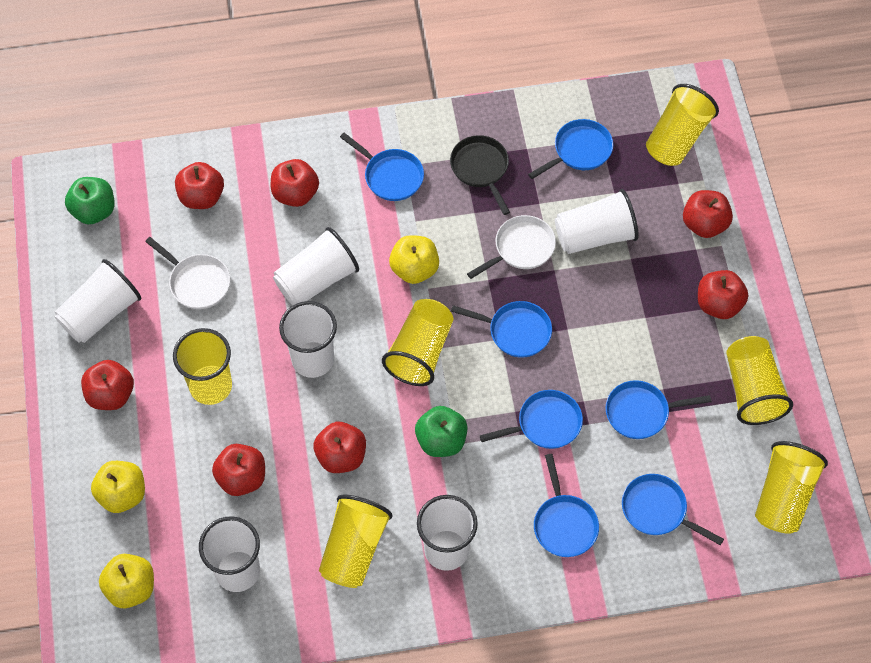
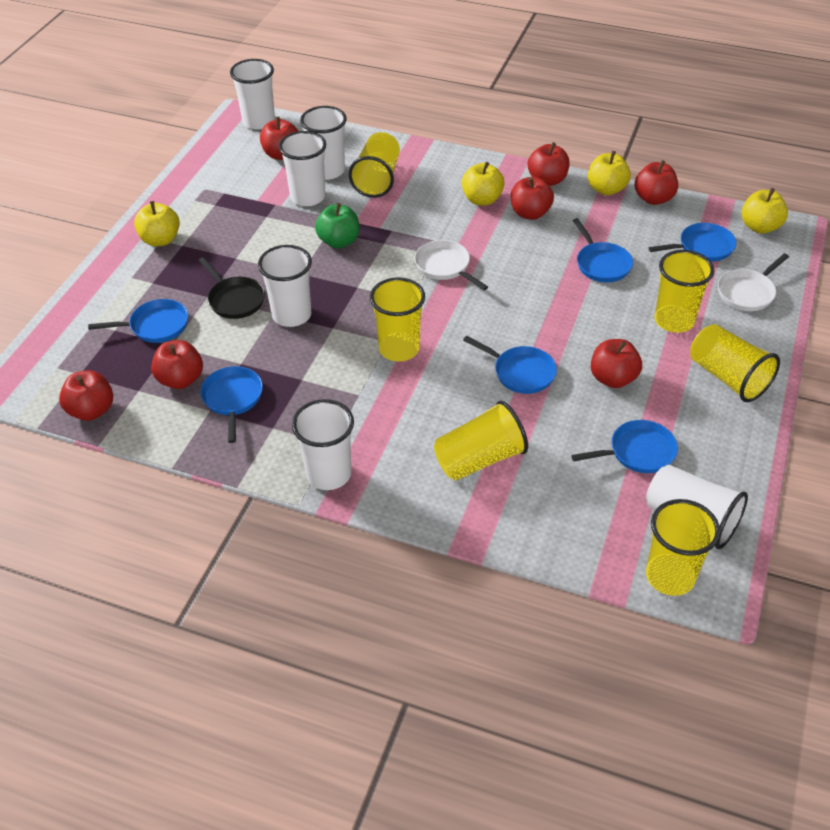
blue pan: 7 -> 6
green apple: 2 -> 1
yellow apple: 3 -> 4

